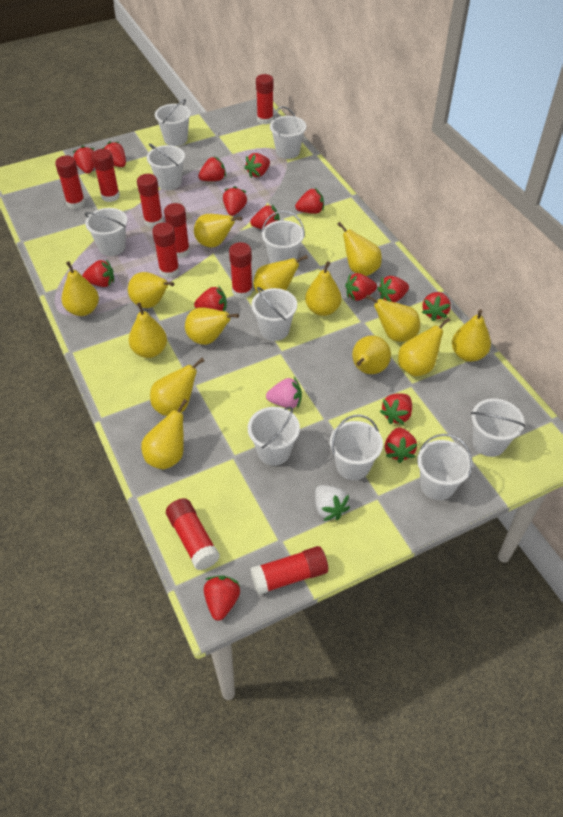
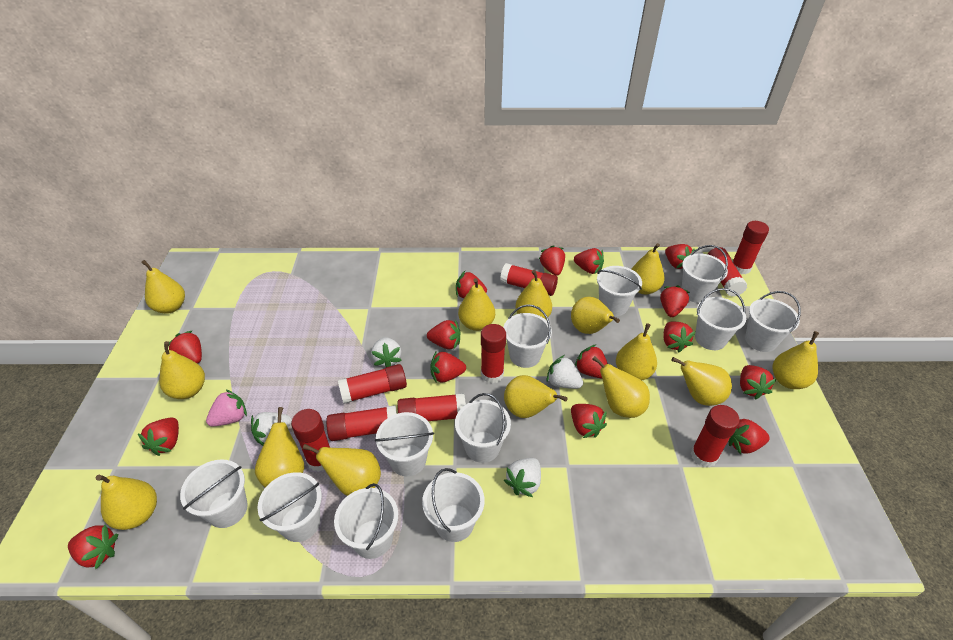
white bucket: 10 -> 11
white strawberry: 1 -> 4

